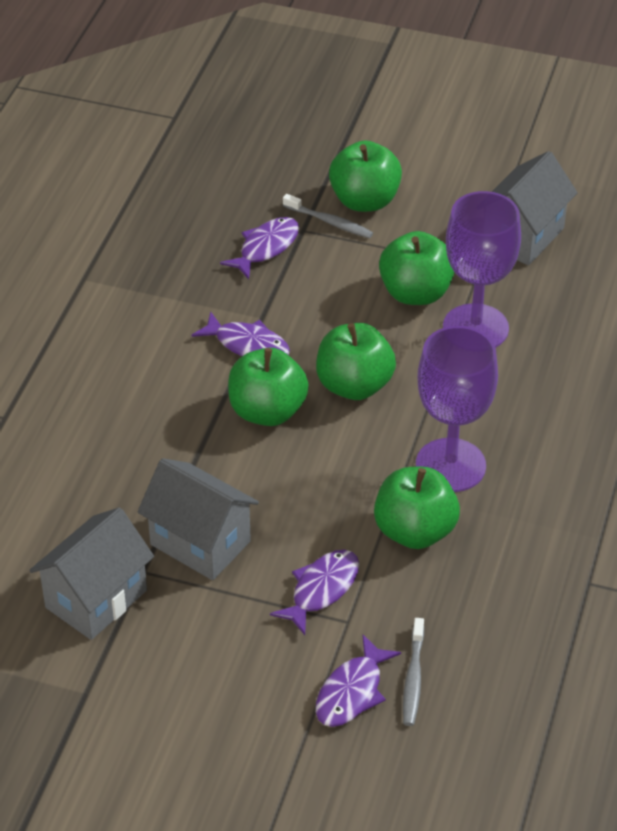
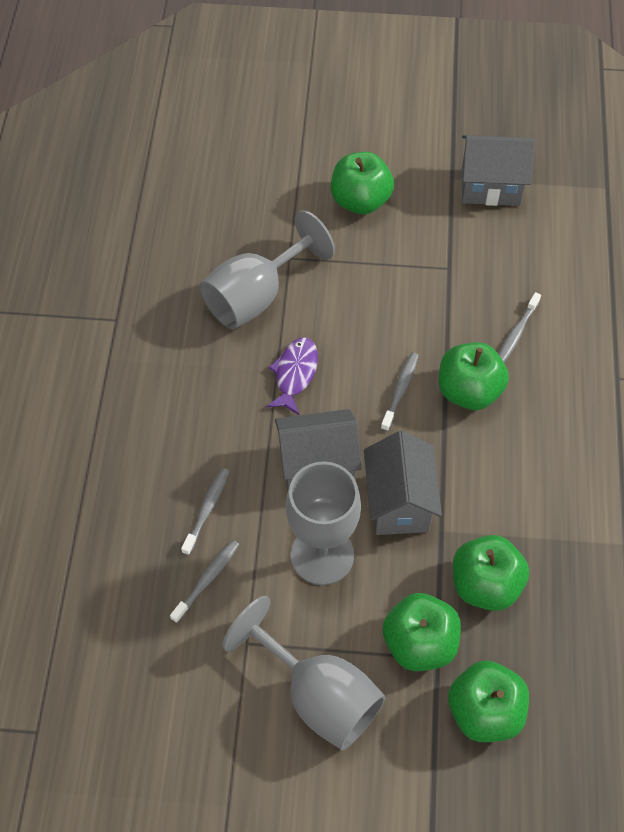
grey goblet: 0 -> 3
grey toothbrush: 2 -> 4
purple fish: 4 -> 1
purple goblet: 2 -> 0

